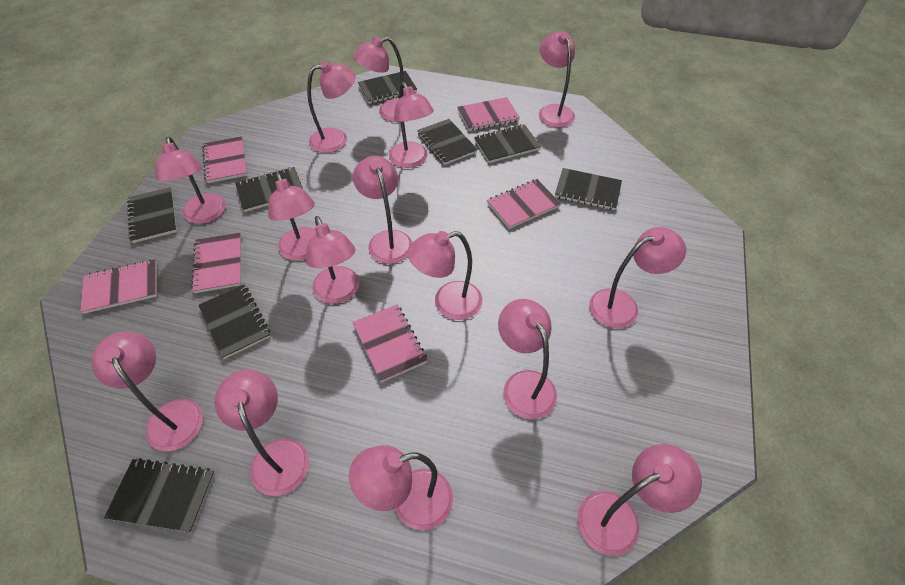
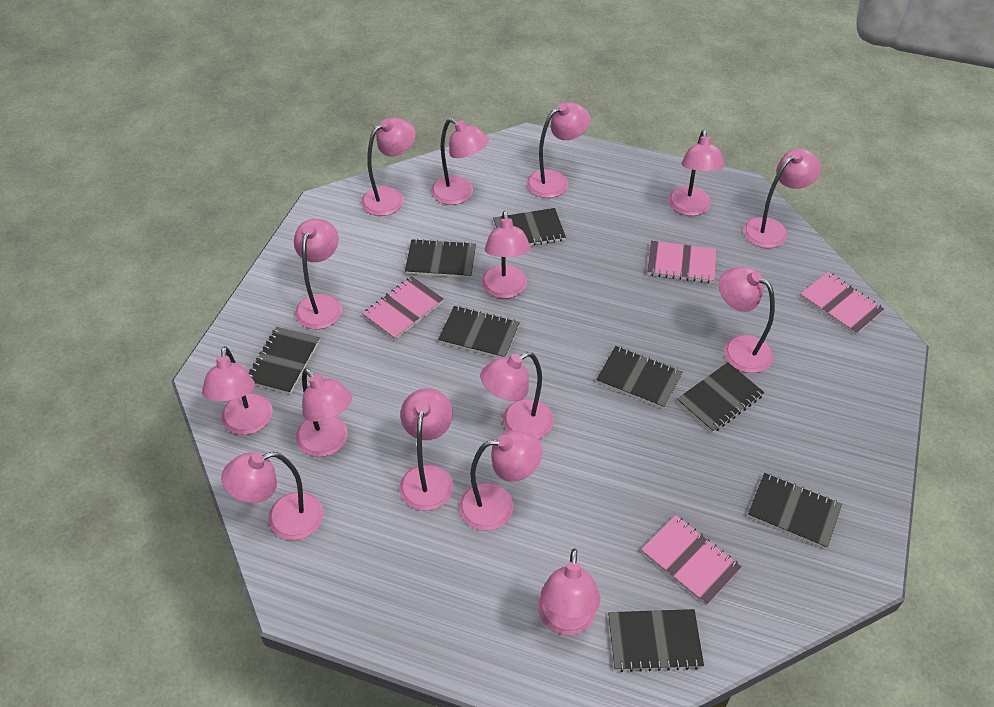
pink notebook: 6 -> 4

